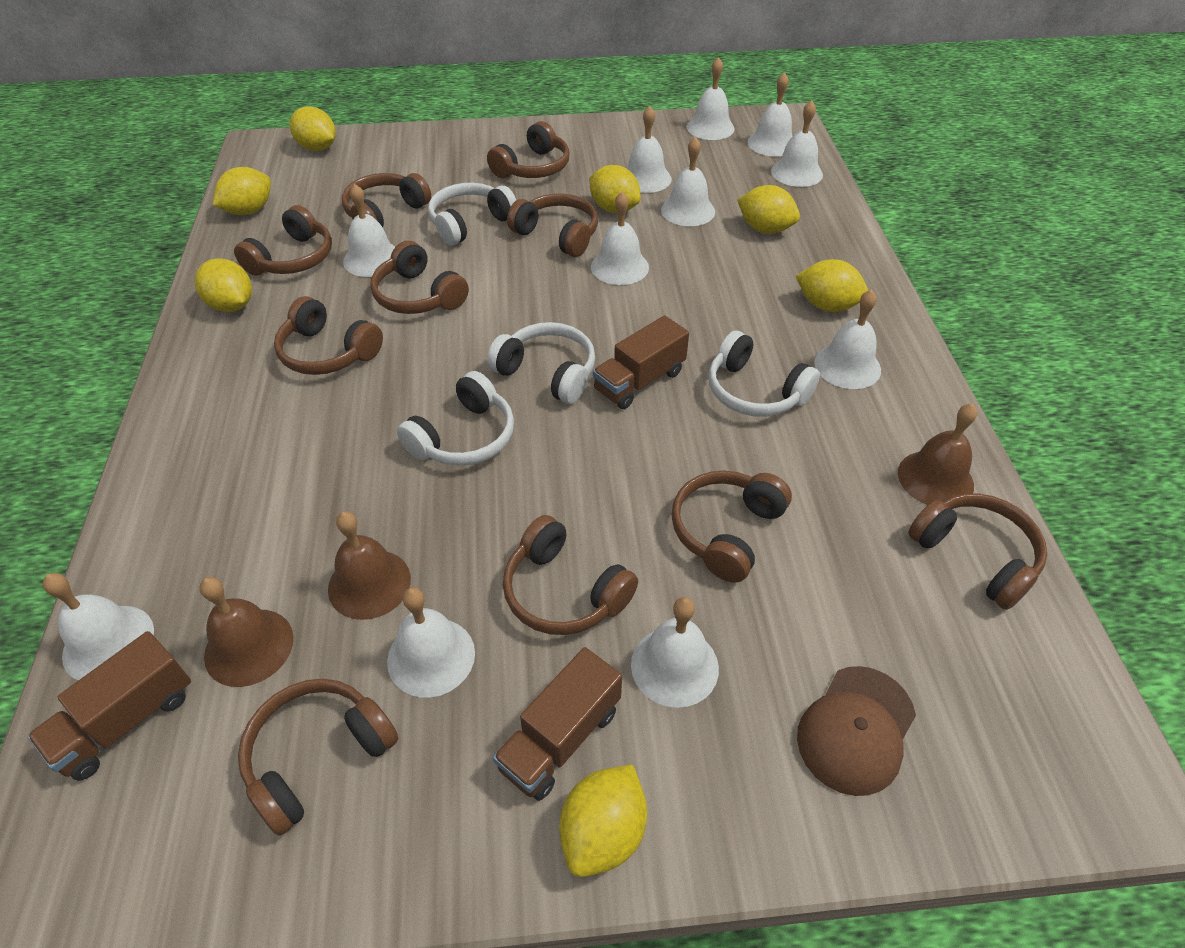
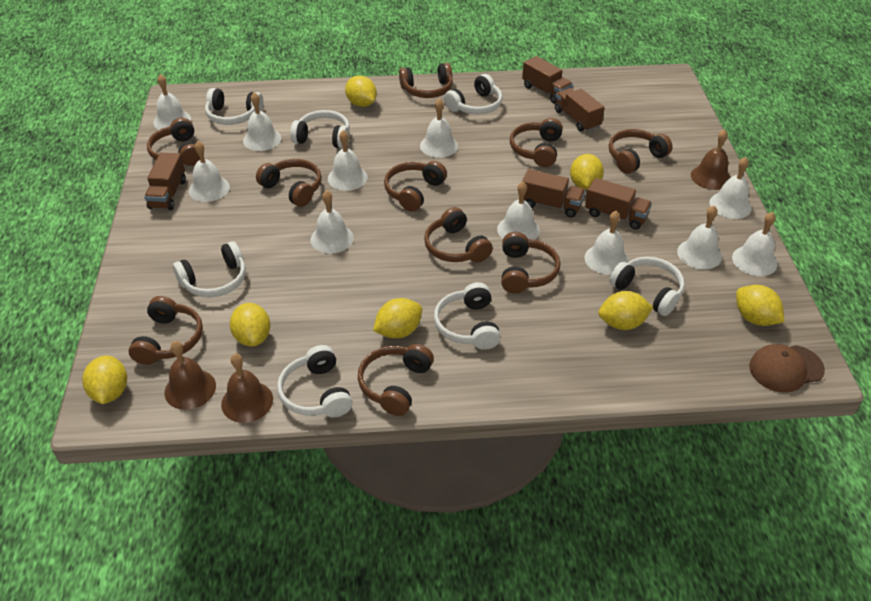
brown truck: 3 -> 5
white headphones: 4 -> 7

